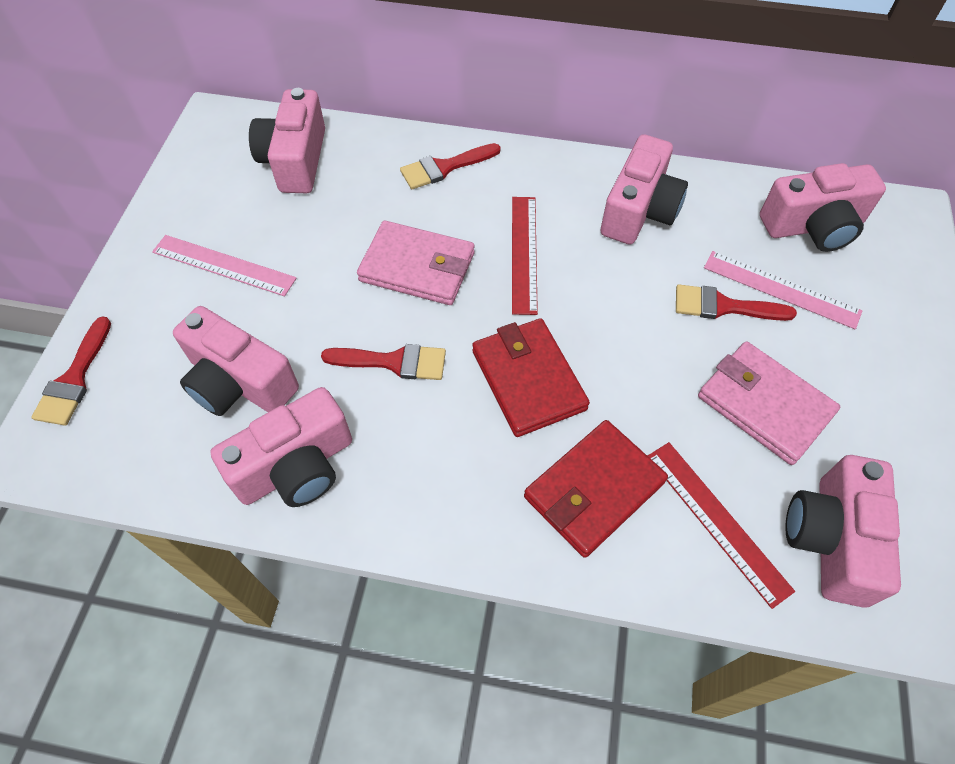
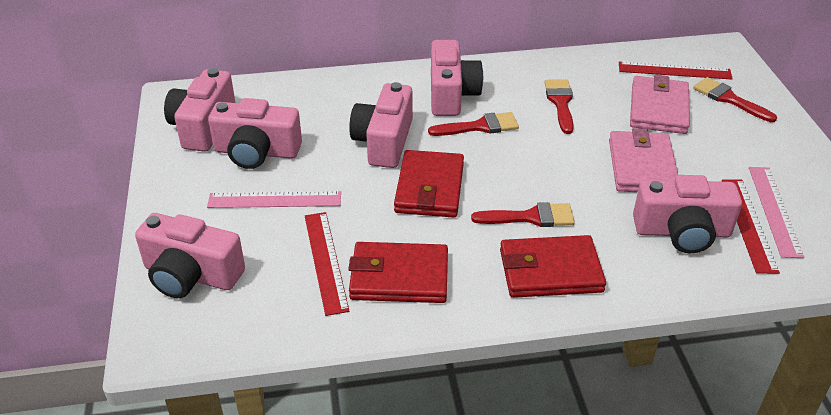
red ruler: 2 -> 3
red wallet: 2 -> 3

